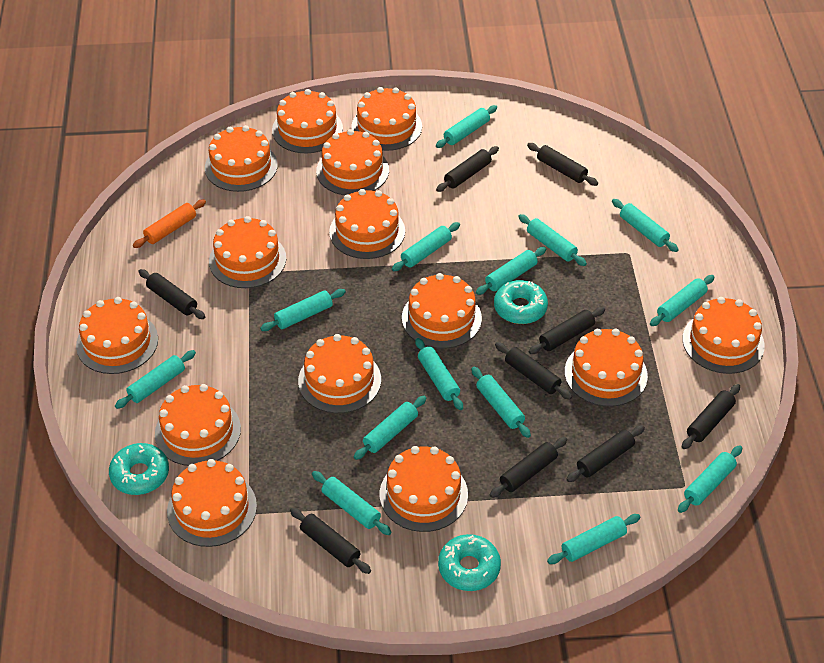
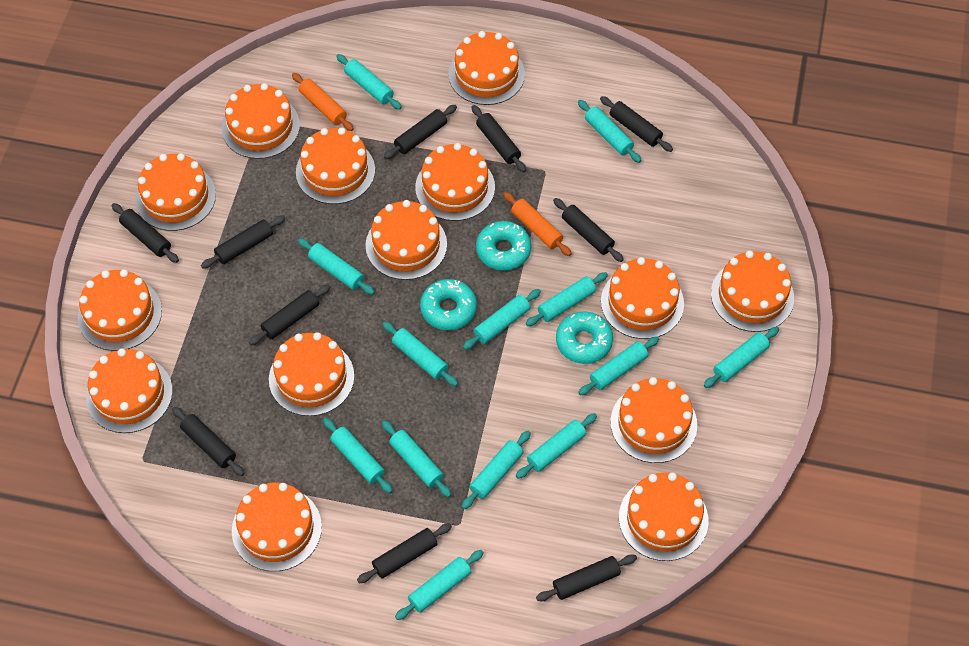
black rolling pin: 9 -> 10
orange rolling pin: 1 -> 2
turquoise rolling pin: 14 -> 13

